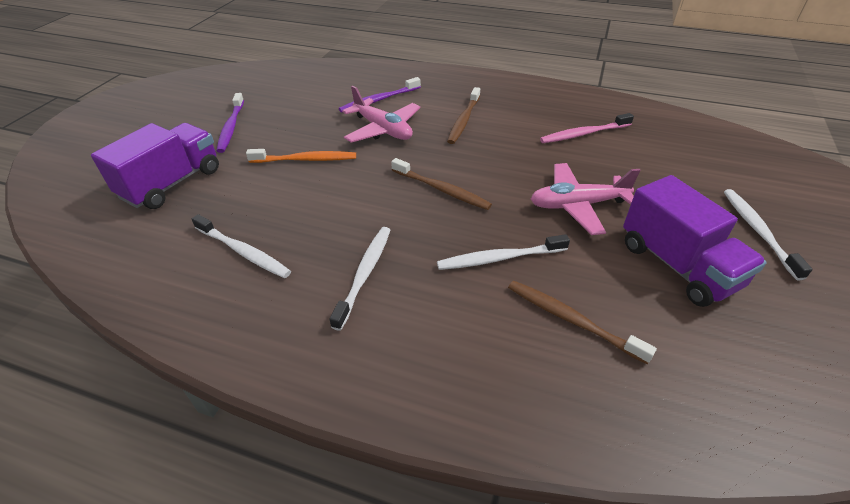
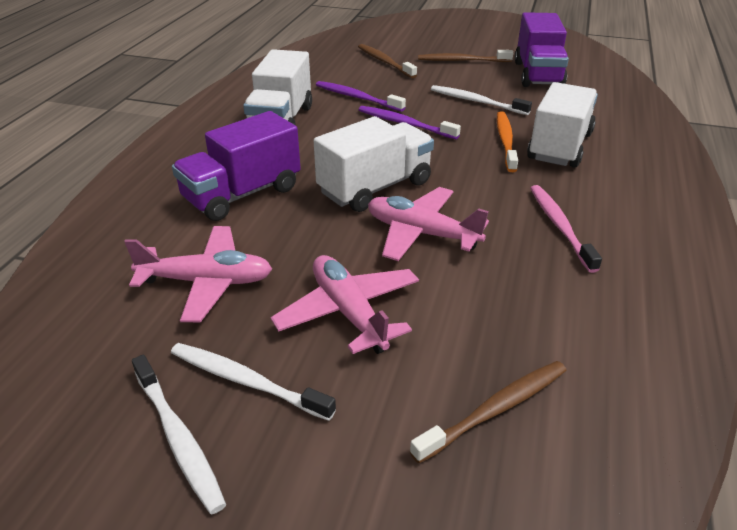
pink plane: 2 -> 3
white toothbrush: 4 -> 3
white truck: 0 -> 3

